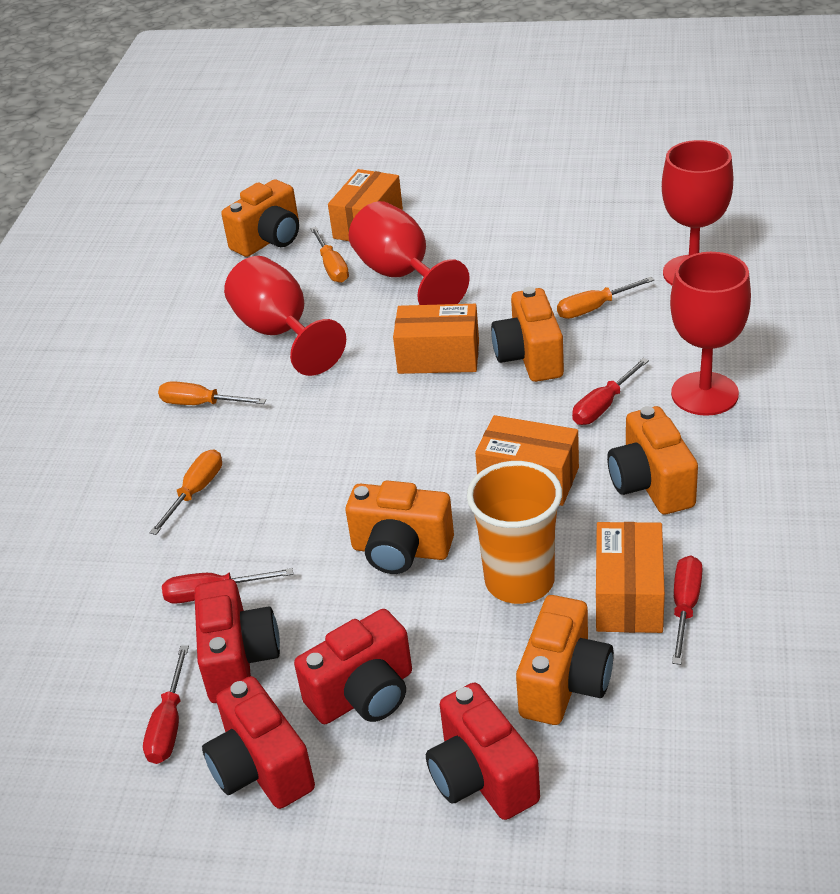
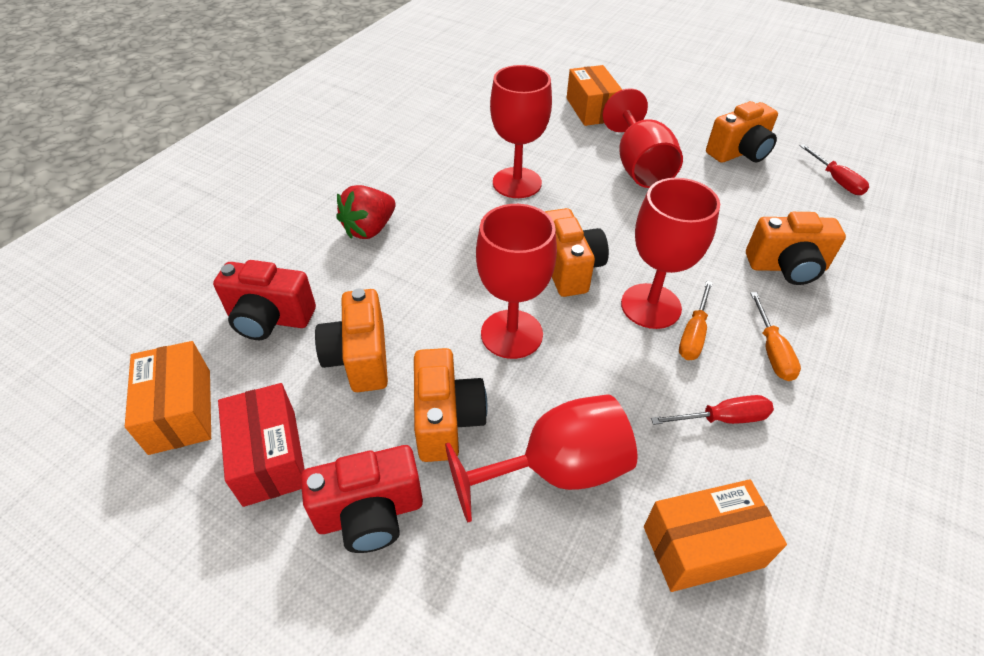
orange box: 4 -> 3
orange cup: 1 -> 0
orange screwdriver: 4 -> 2
red box: 0 -> 1
red camera: 4 -> 2
red goblet: 4 -> 5
red screwdriver: 4 -> 2
red strawberry: 0 -> 1

